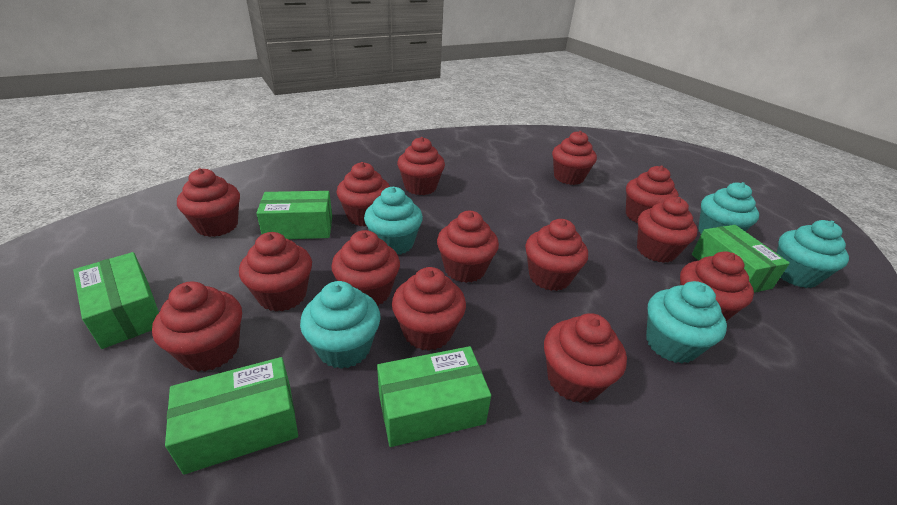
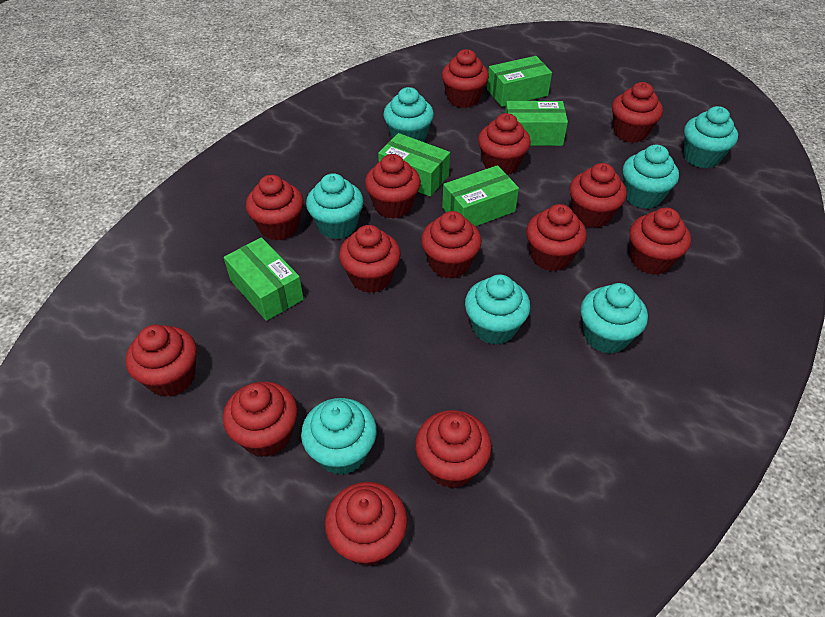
turquoise cupcake: 5 -> 7

